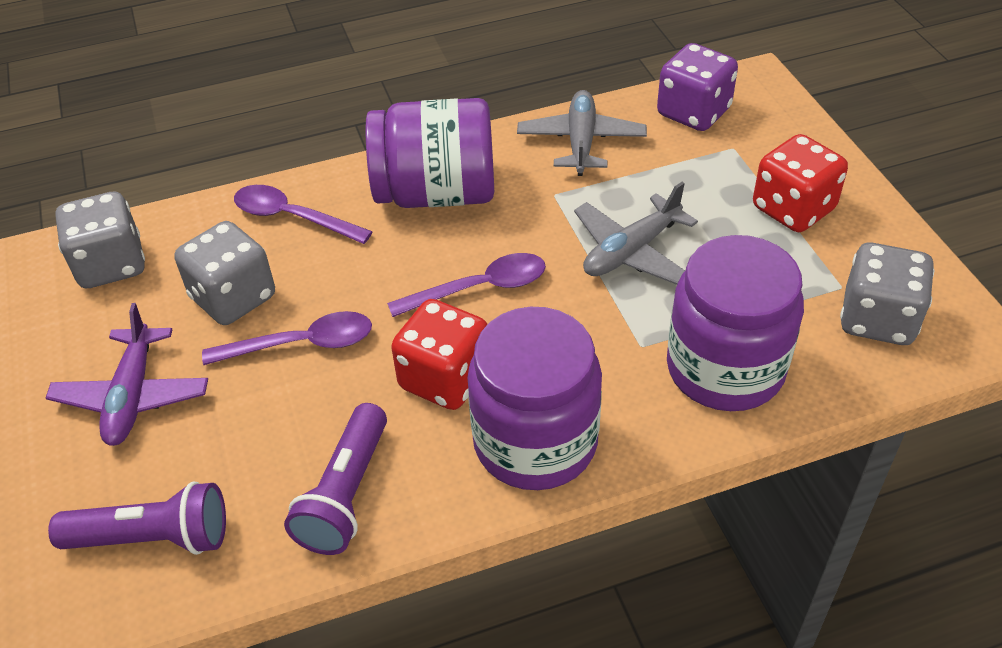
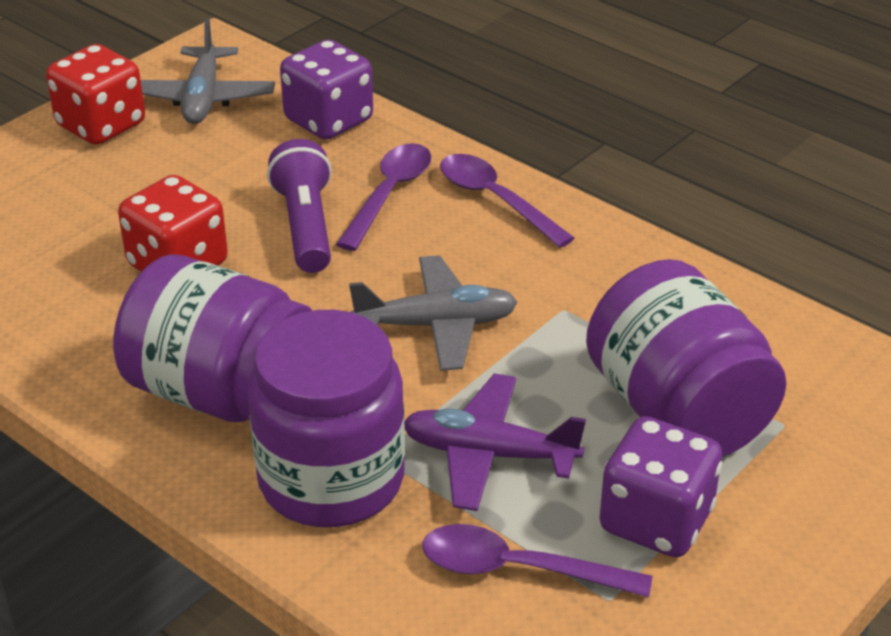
grey dice: 3 -> 0
purple dice: 1 -> 2
purple flashlight: 2 -> 1

